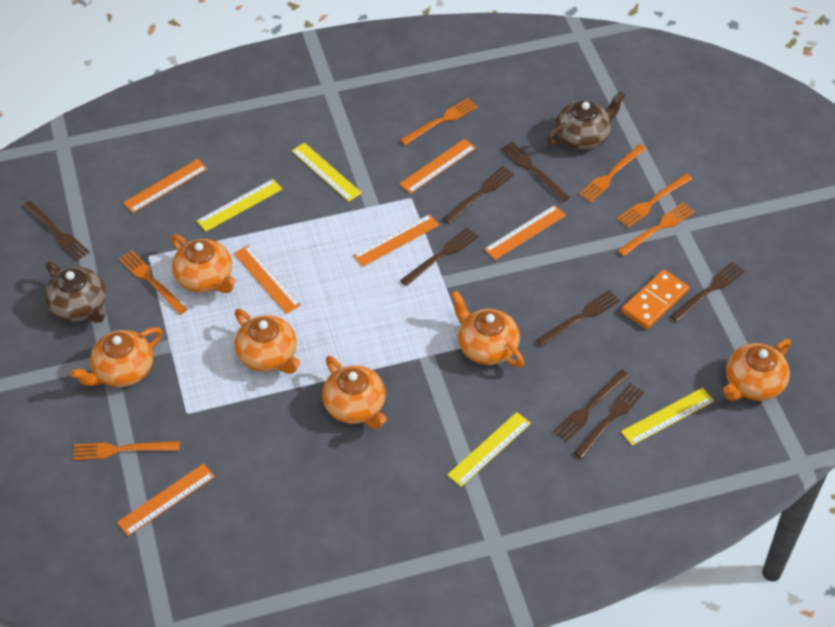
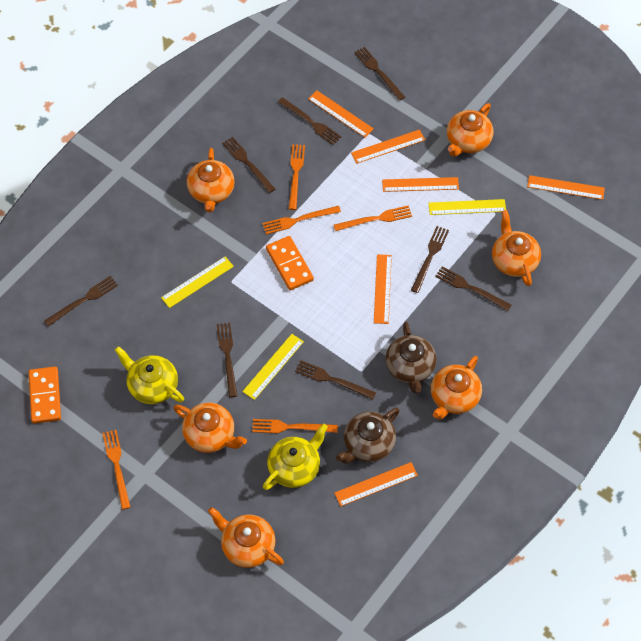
orange domino: 1 -> 2
orange fork: 6 -> 5
yellow ruler: 4 -> 3
yellow teapot: 0 -> 2

